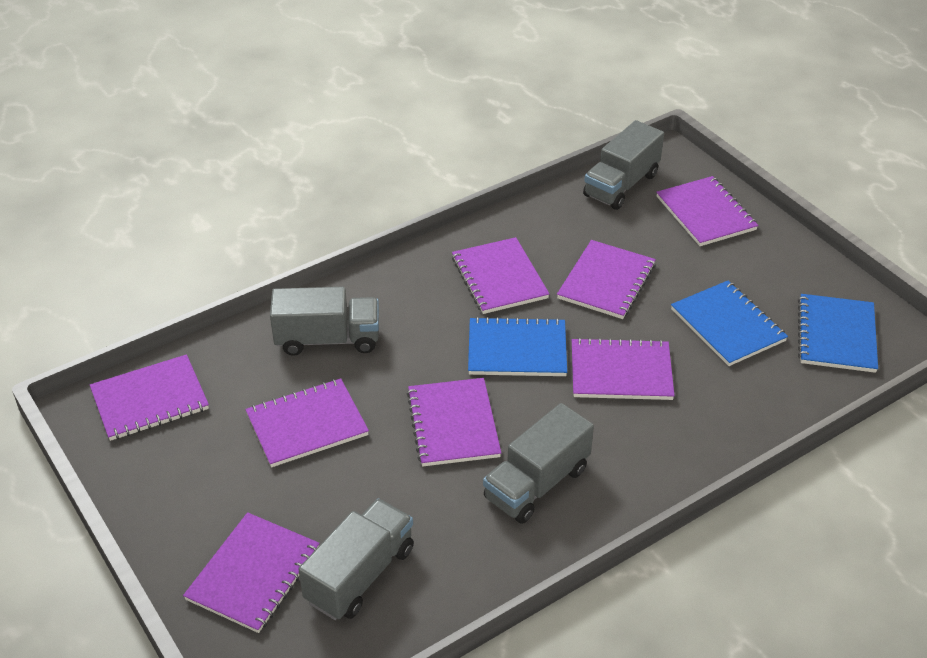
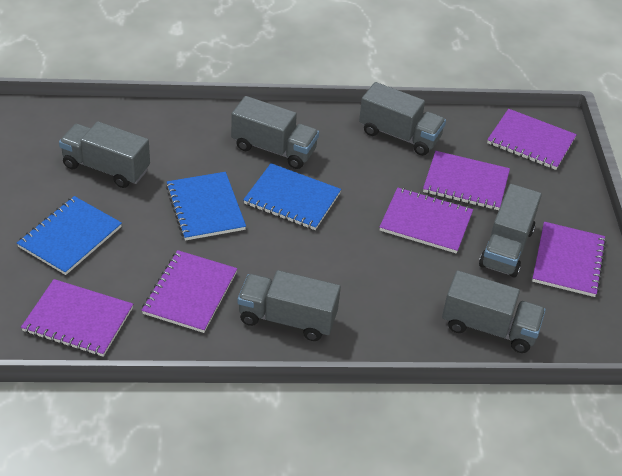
grey truck: 4 -> 6
purple notebook: 8 -> 6

